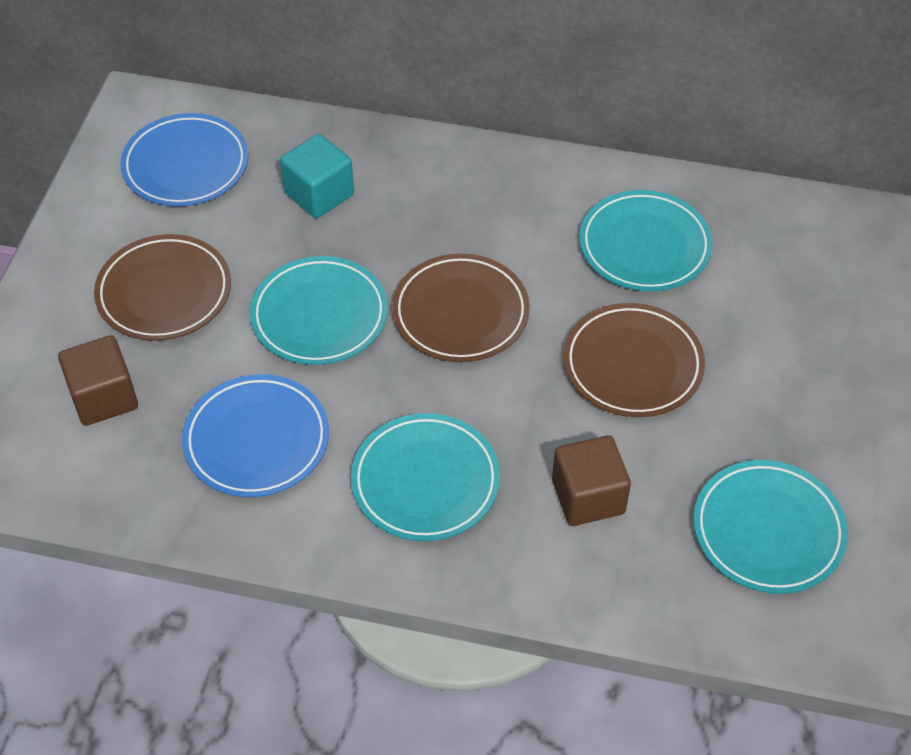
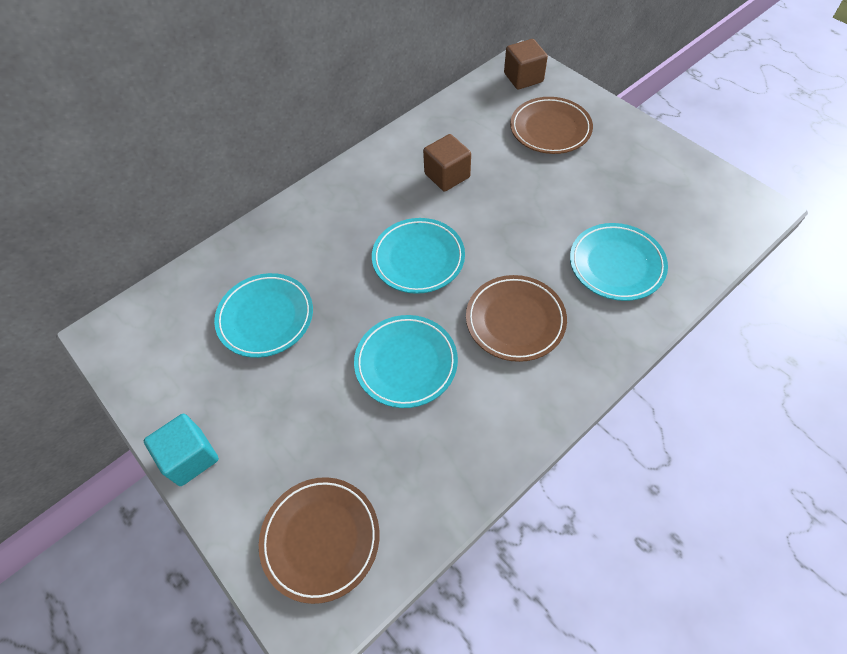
blue plate: 2 -> 0

